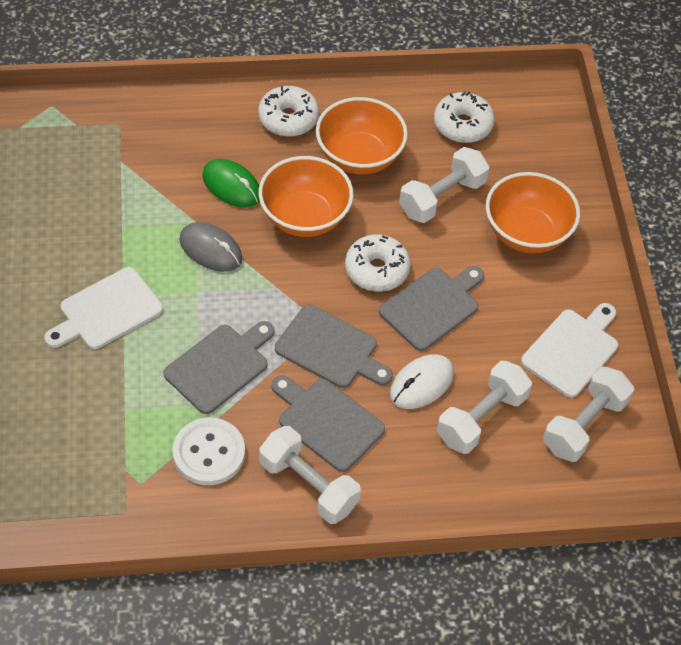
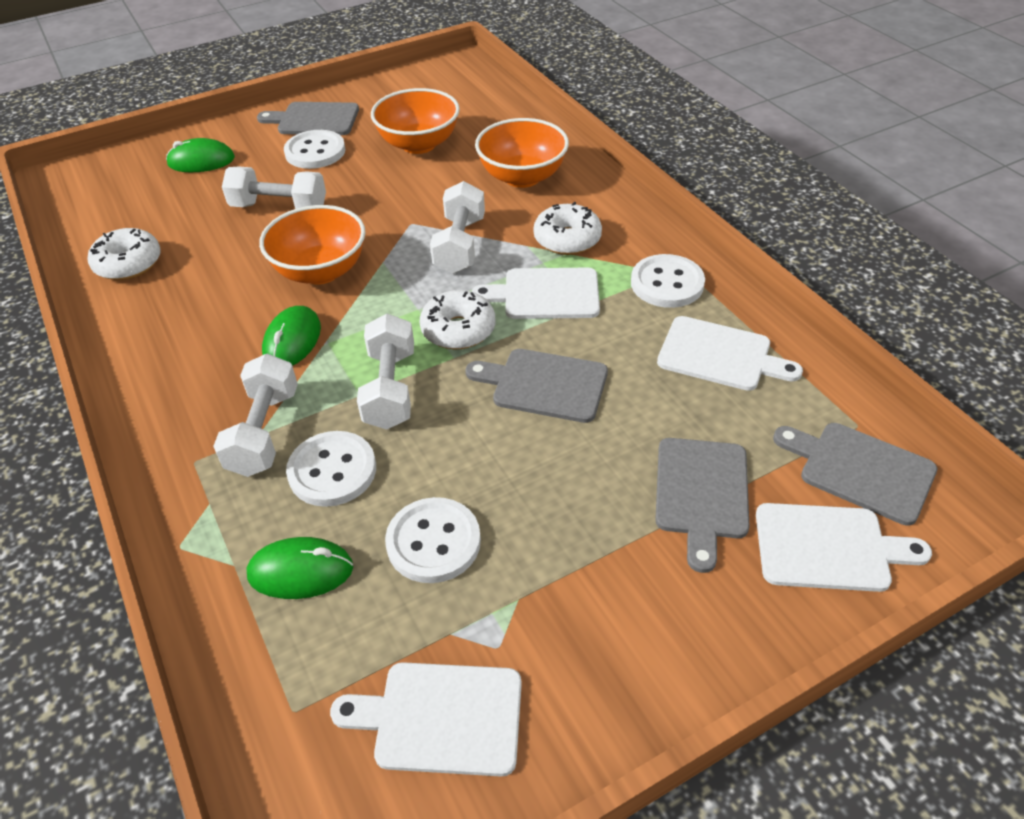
green mouse: 1 -> 3
grey mouse: 1 -> 0
white button: 1 -> 4
white cutting board: 2 -> 4
white mouse: 1 -> 0

